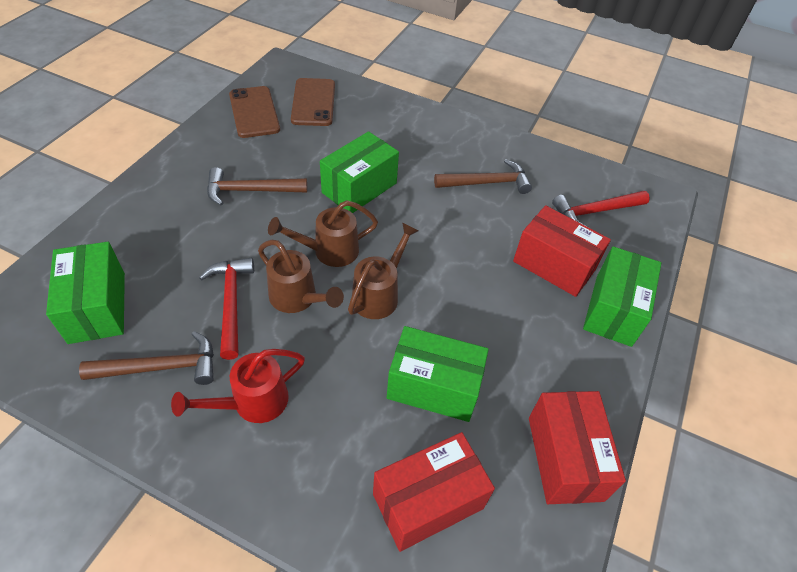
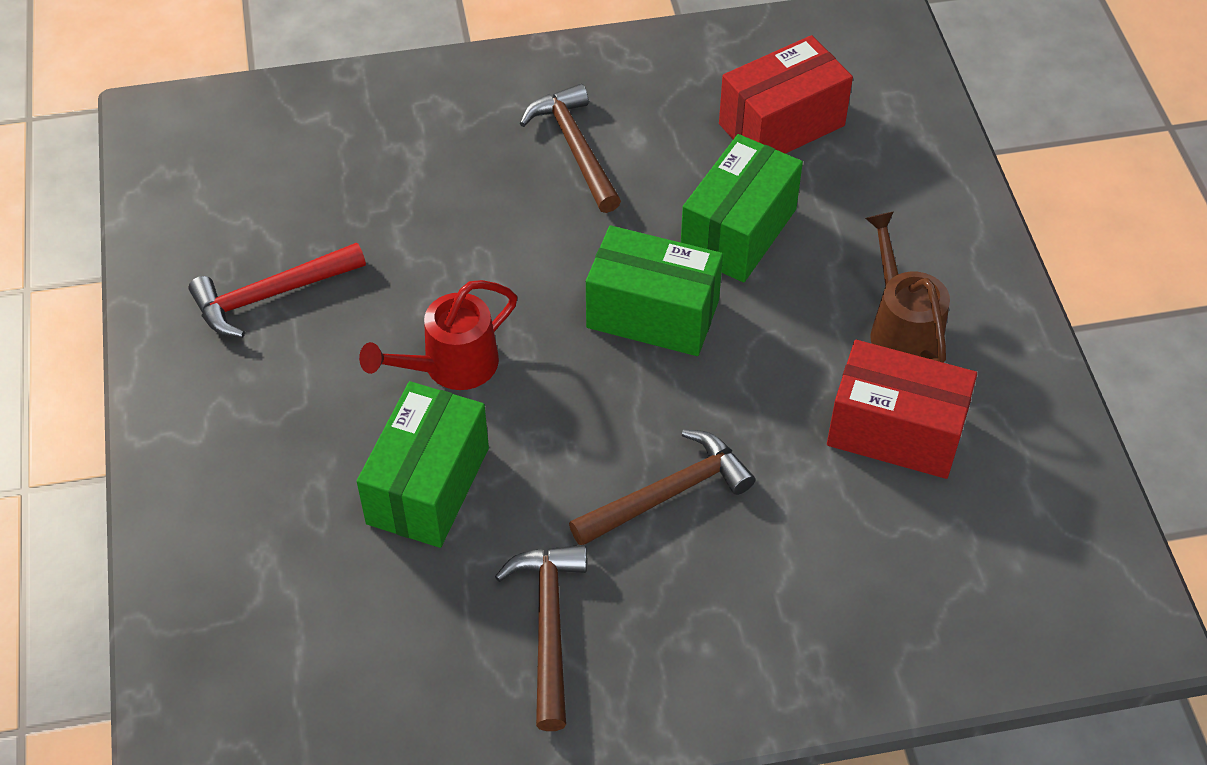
brown phone: 2 -> 0
brown watering can: 3 -> 1
green box: 4 -> 3
red box: 3 -> 2
red hammer: 2 -> 1

